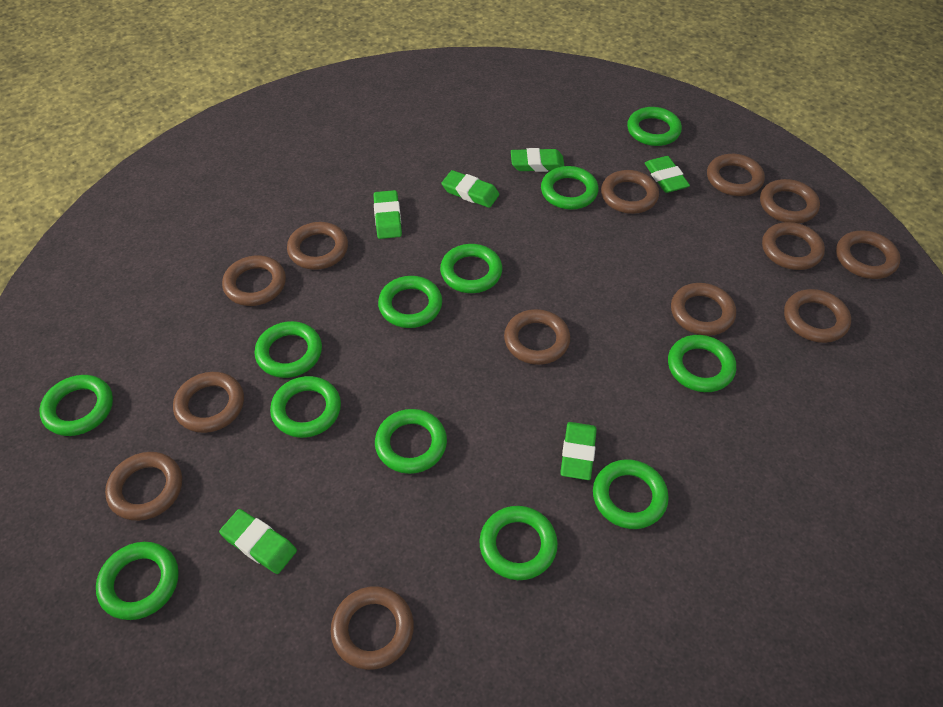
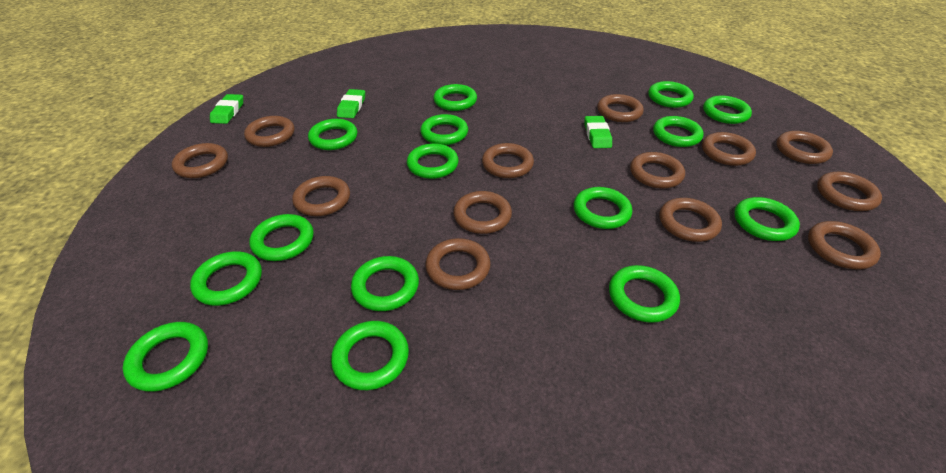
green eraser: 6 -> 3
green ring: 12 -> 15

